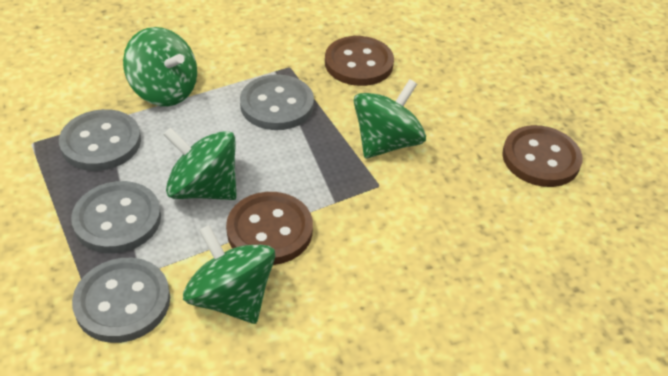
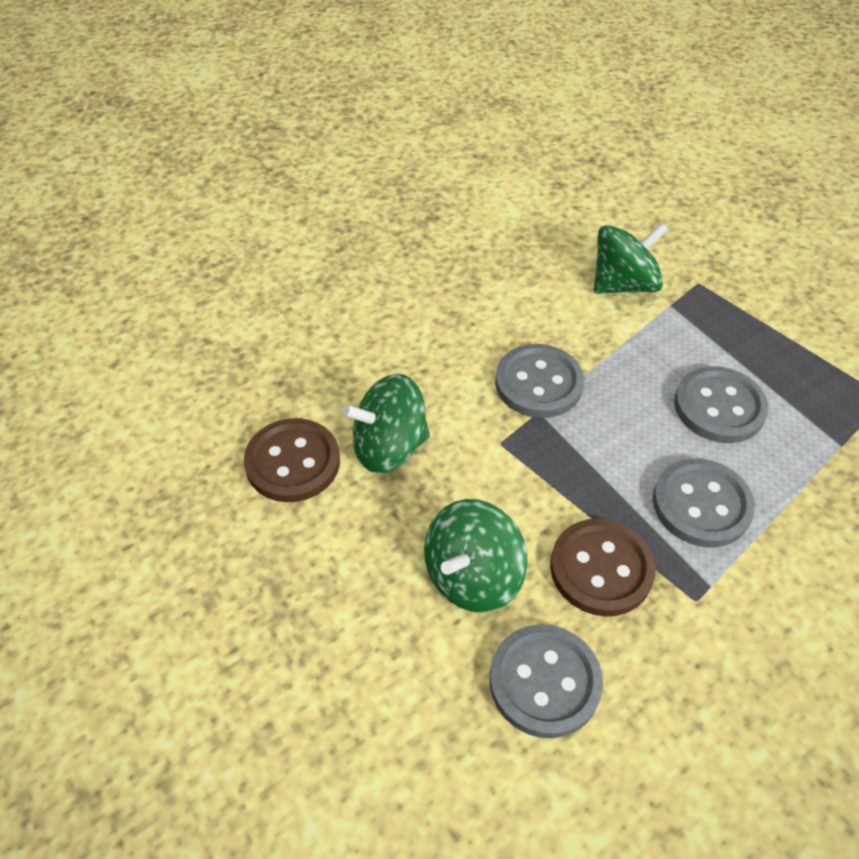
brown button: 3 -> 2
green spinning top: 4 -> 3

